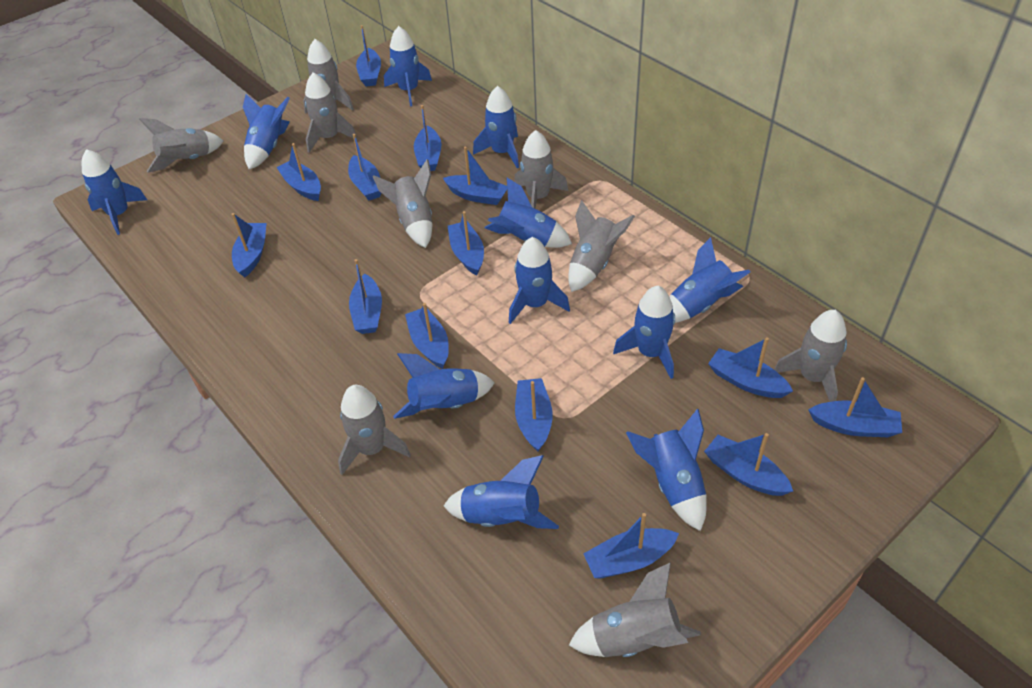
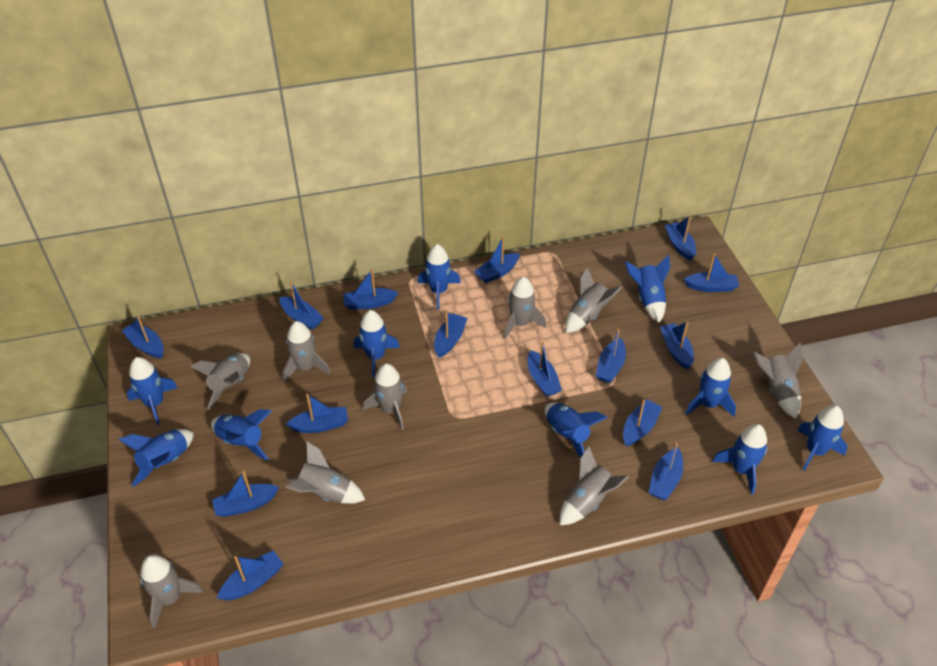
blue boat: 14 -> 15
blue rocket: 11 -> 10

